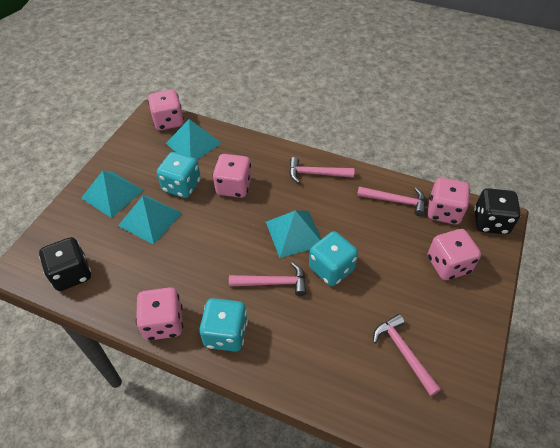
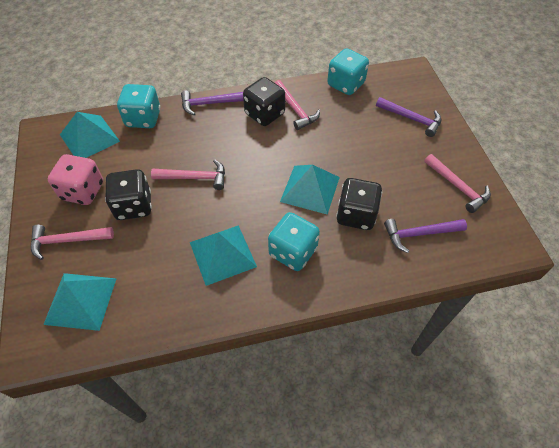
black dice: 2 -> 3
pink dice: 5 -> 1
purple hammer: 0 -> 3

